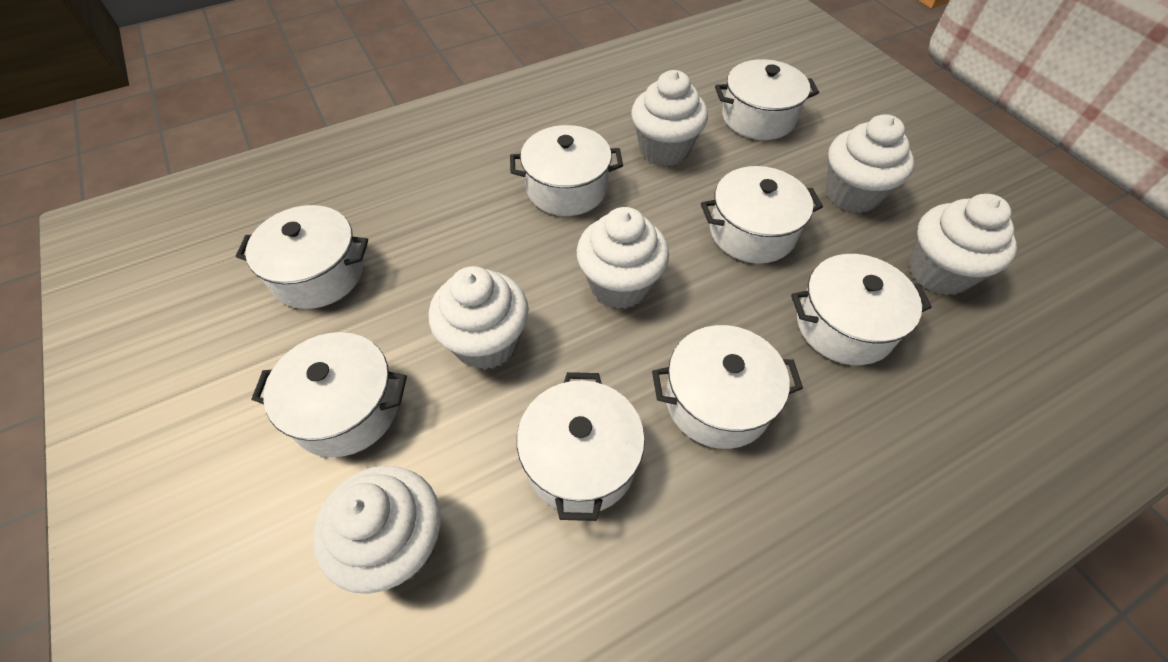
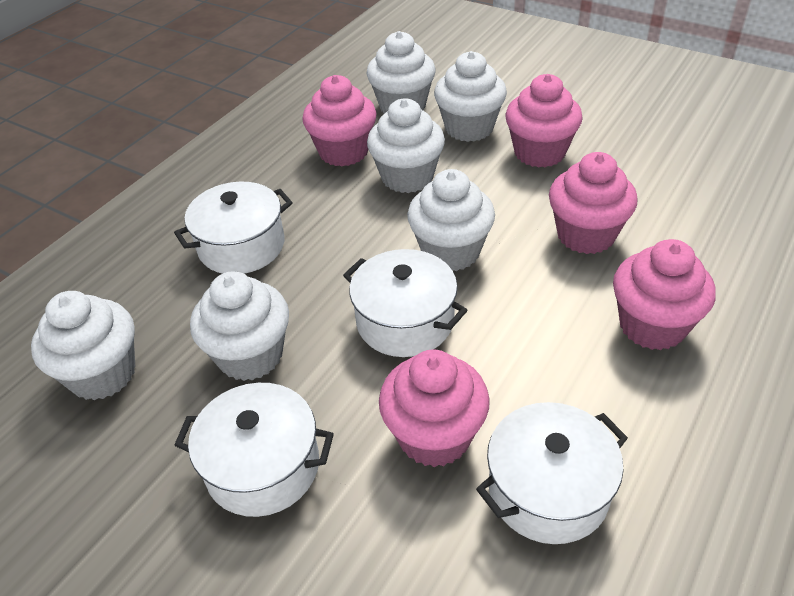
pink cupcake: 0 -> 5
white pot: 8 -> 4

